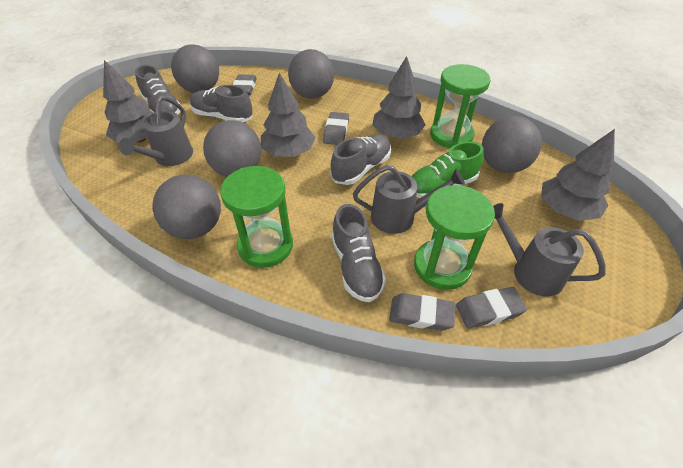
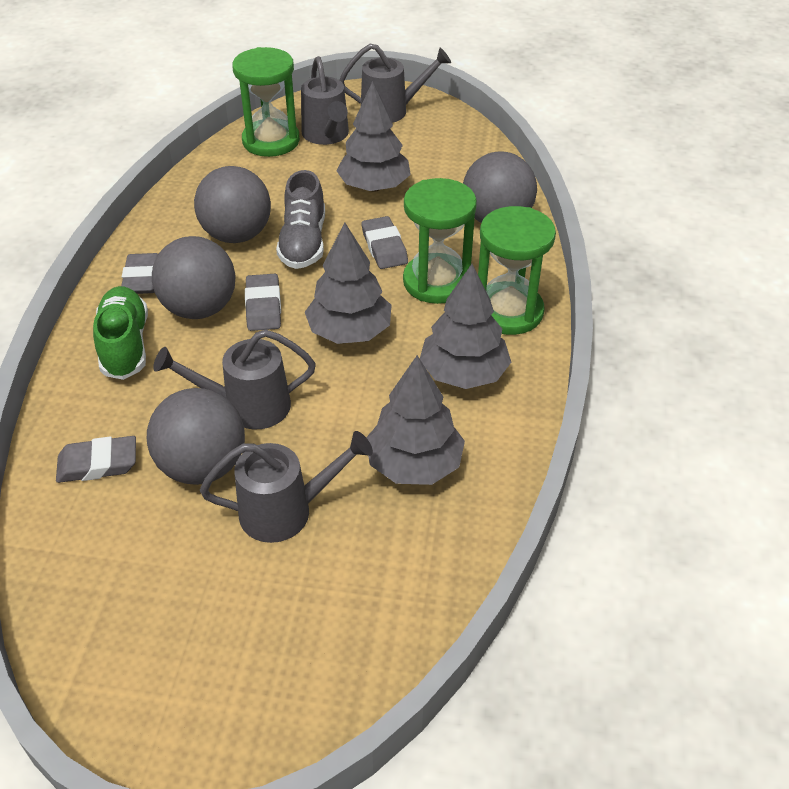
grey ball: 5 -> 4
grey shoe: 4 -> 1
grey watering can: 3 -> 4

